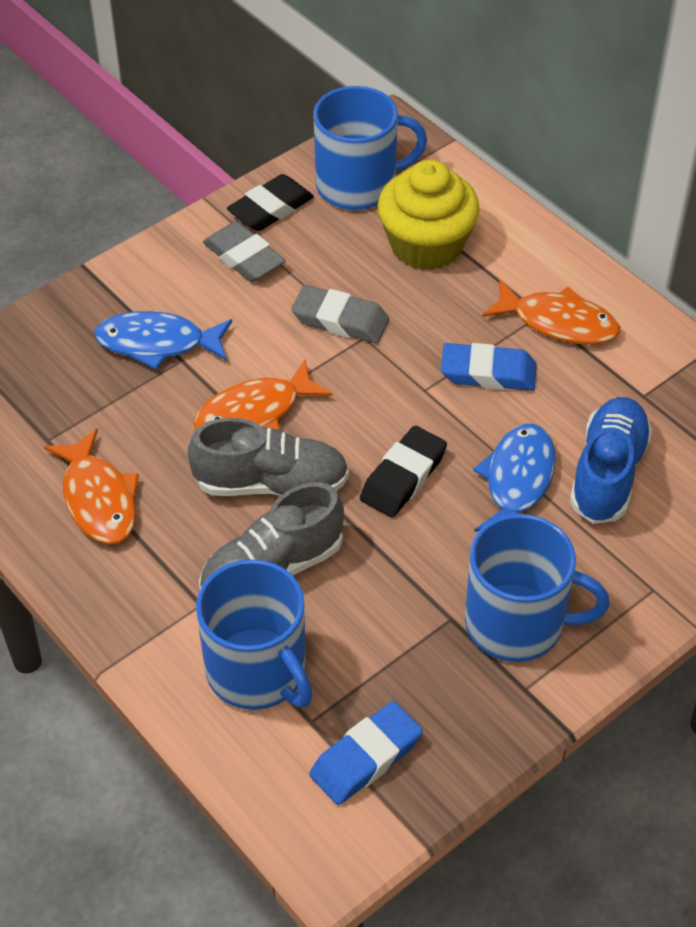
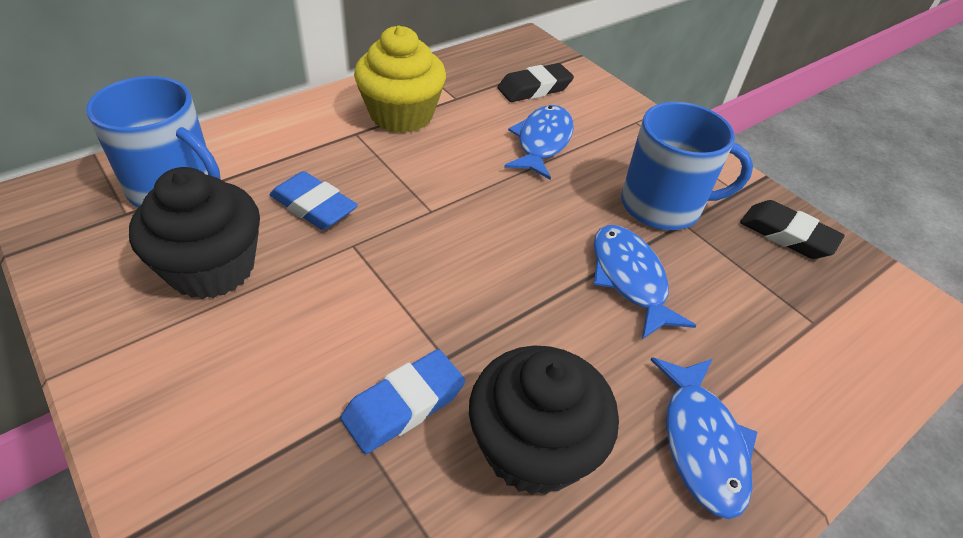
black cupcake: 0 -> 2
blue fish: 2 -> 3
blue mug: 3 -> 2
blue shoe: 1 -> 0
grey eraser: 2 -> 0
grey shoe: 2 -> 0
orange fish: 3 -> 0

